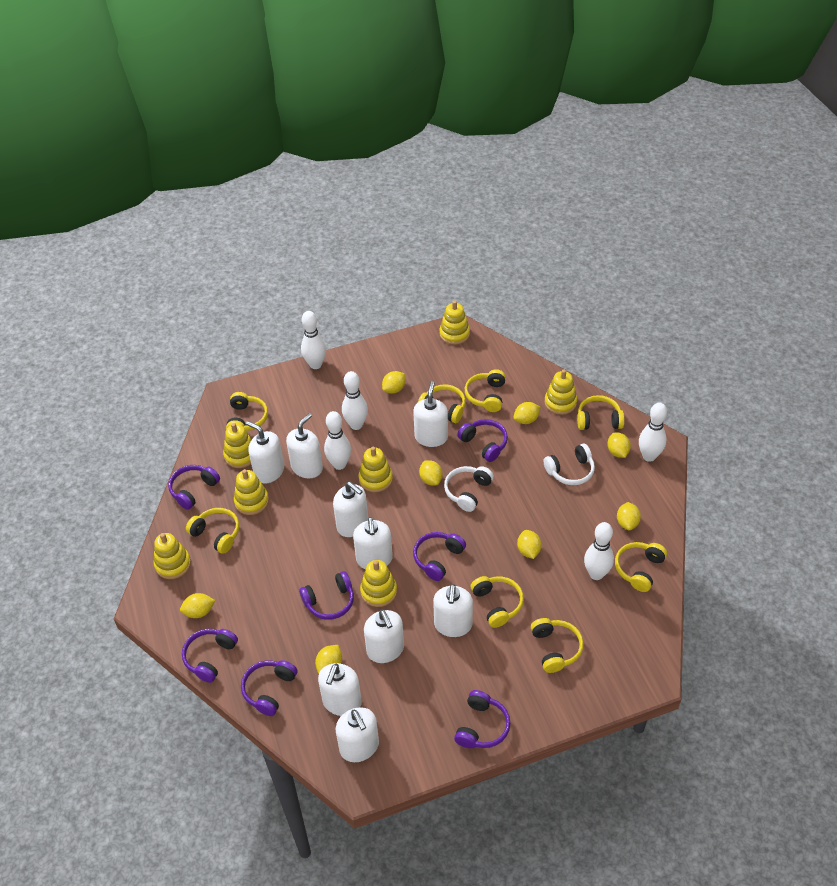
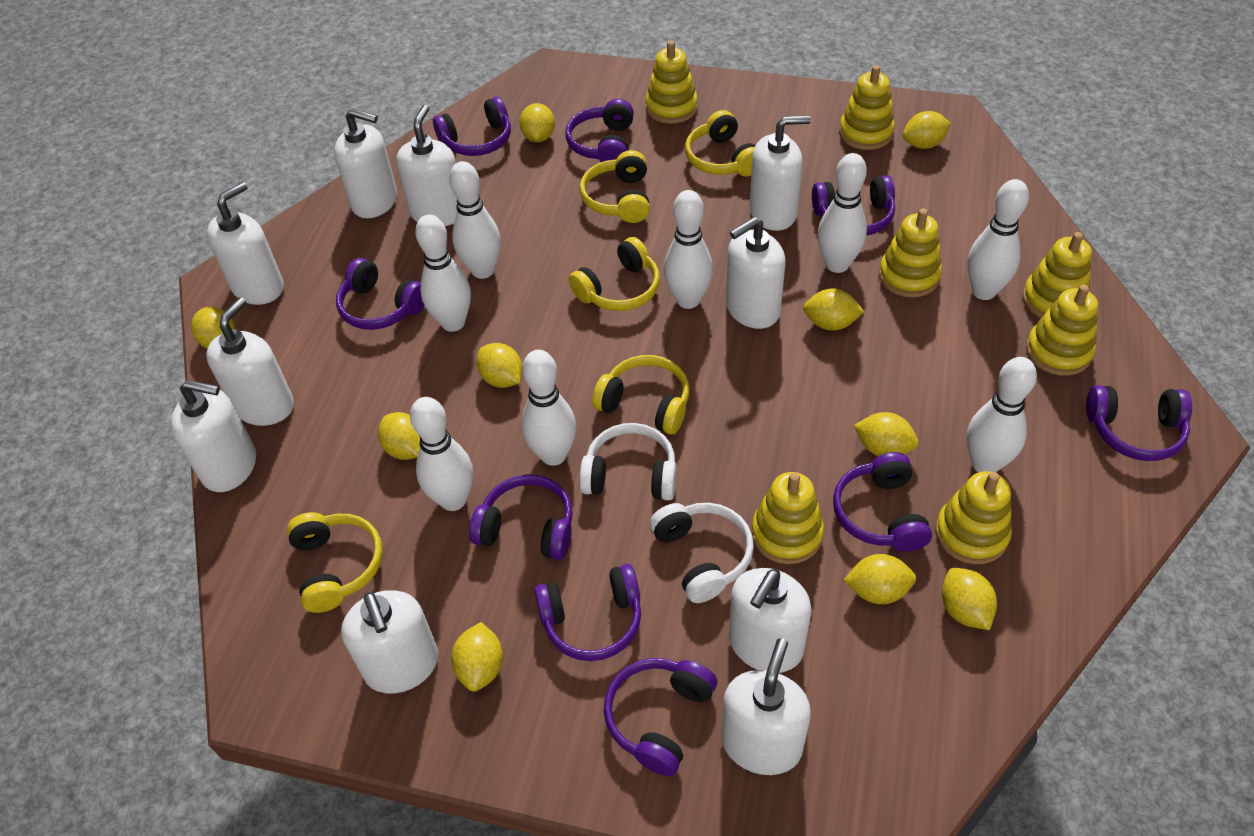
purple headphones: 7 -> 9
white bowling pin: 5 -> 8
white soap dispenser: 9 -> 10
yellow headphones: 8 -> 5
yellow lemon: 8 -> 10

